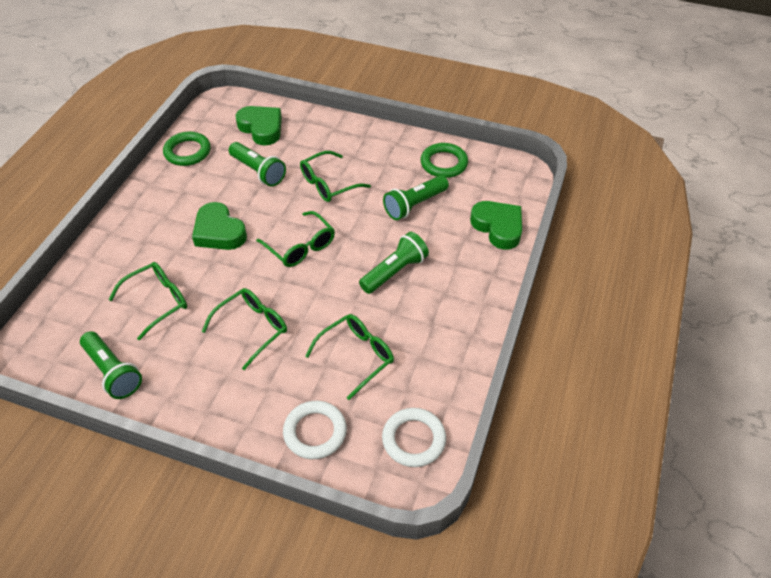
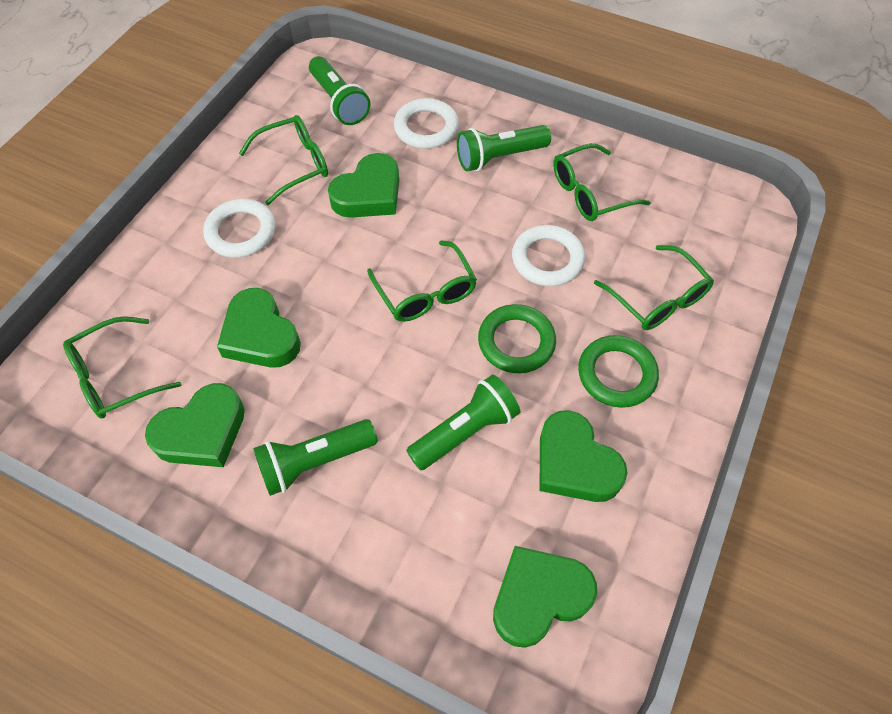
green heart: 3 -> 5
white ring: 2 -> 3

